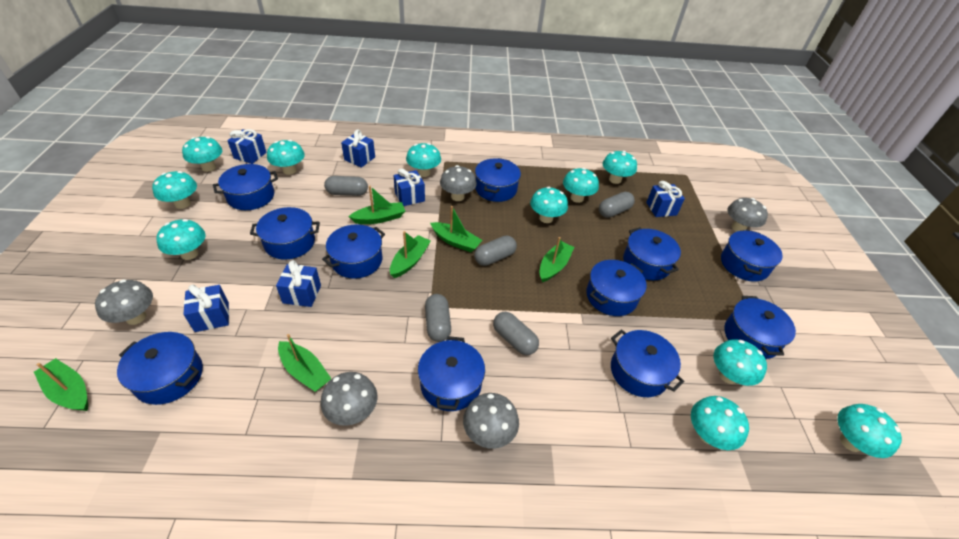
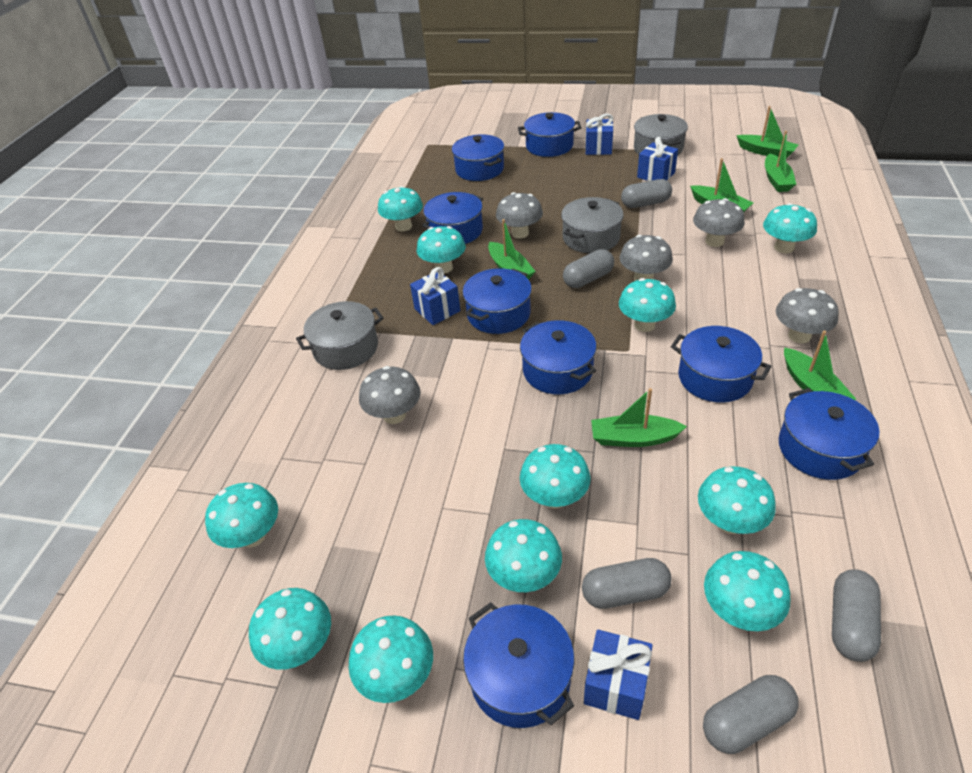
blue gift: 6 -> 4
blue pot: 11 -> 8
grey pot: 0 -> 3

